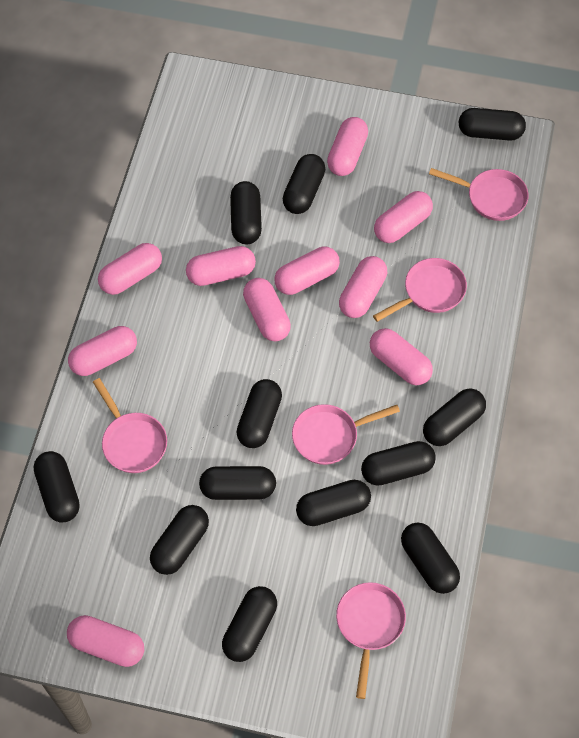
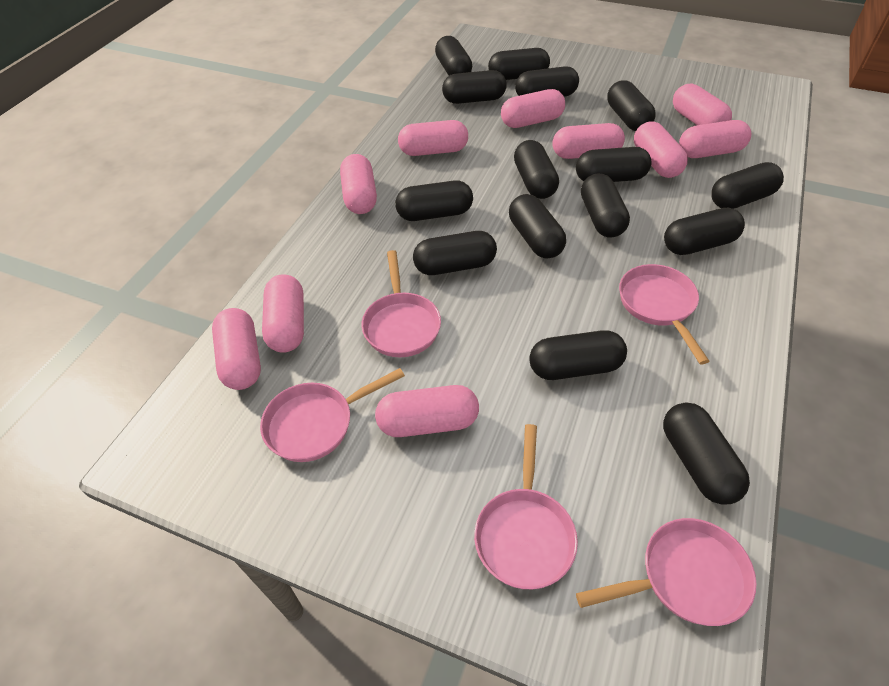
black capsule: 12 -> 15

